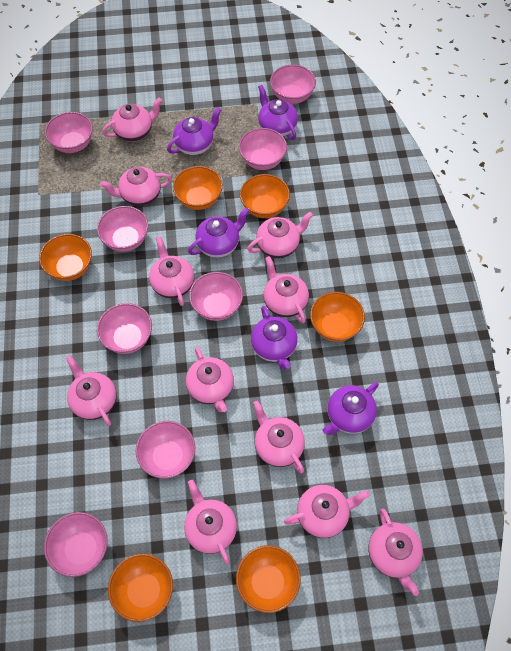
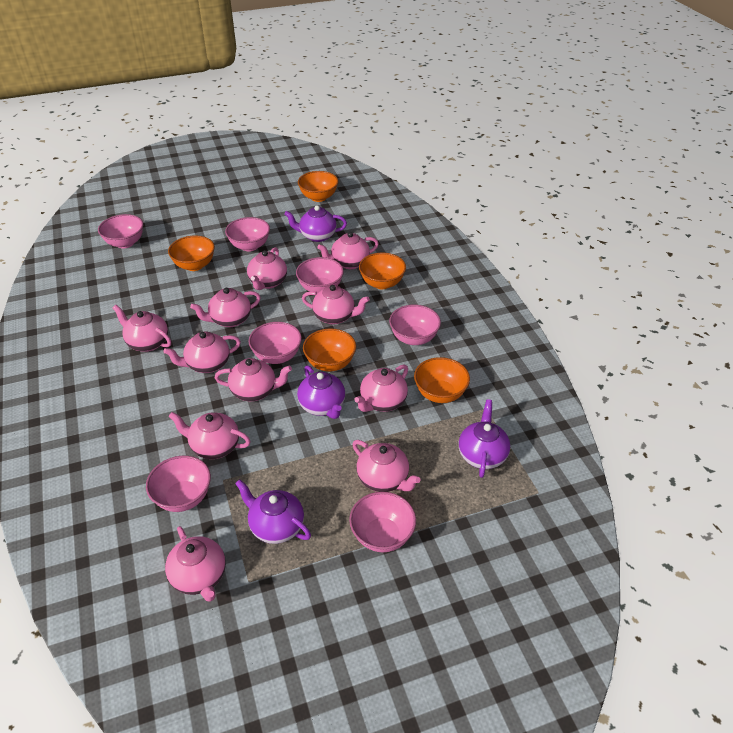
orange bowl: 6 -> 5
pink bowl: 8 -> 7
purple teapot: 5 -> 4

